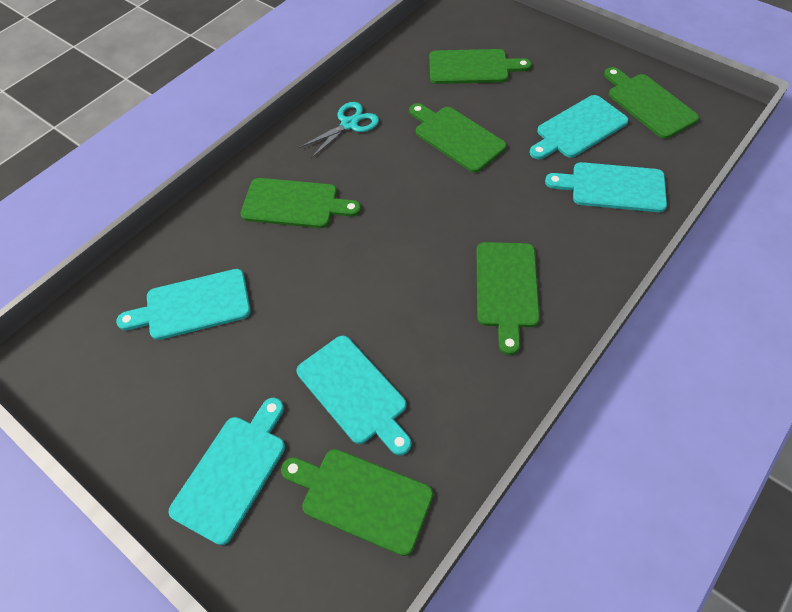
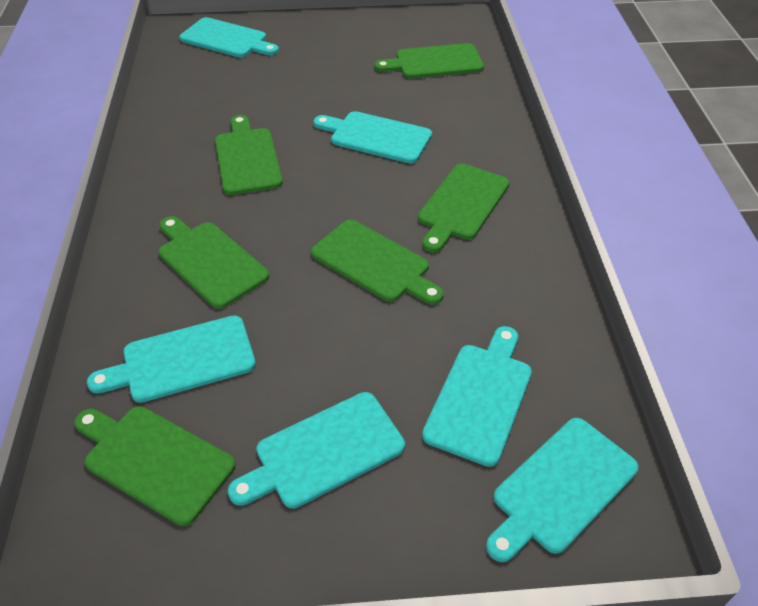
turquoise cutting board: 5 -> 6
turquoise scissors: 1 -> 0

